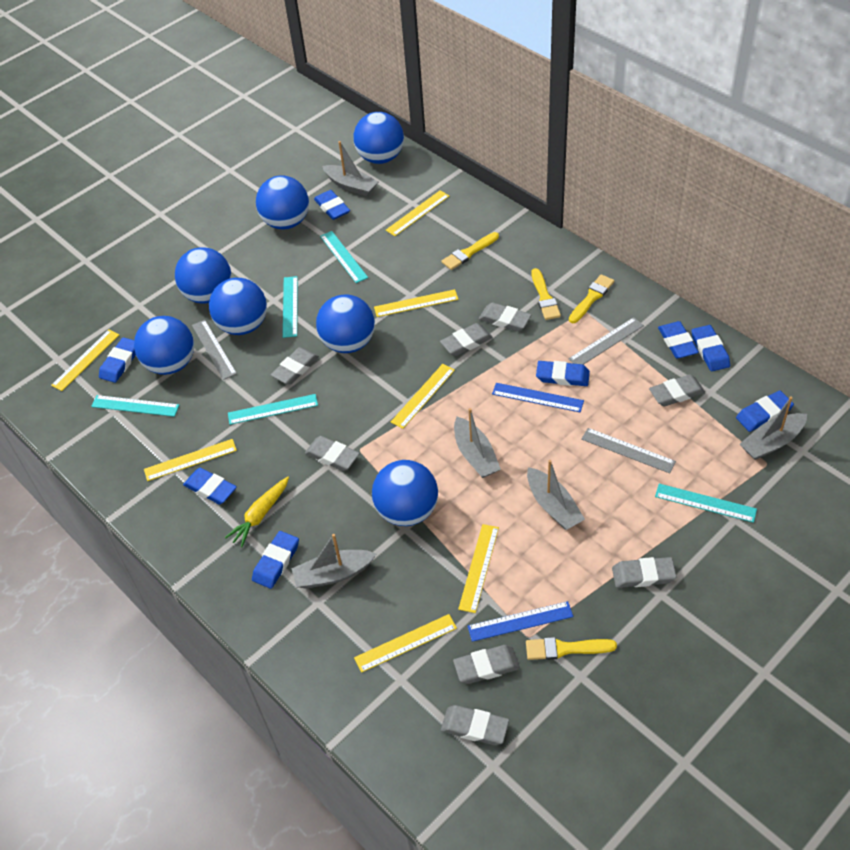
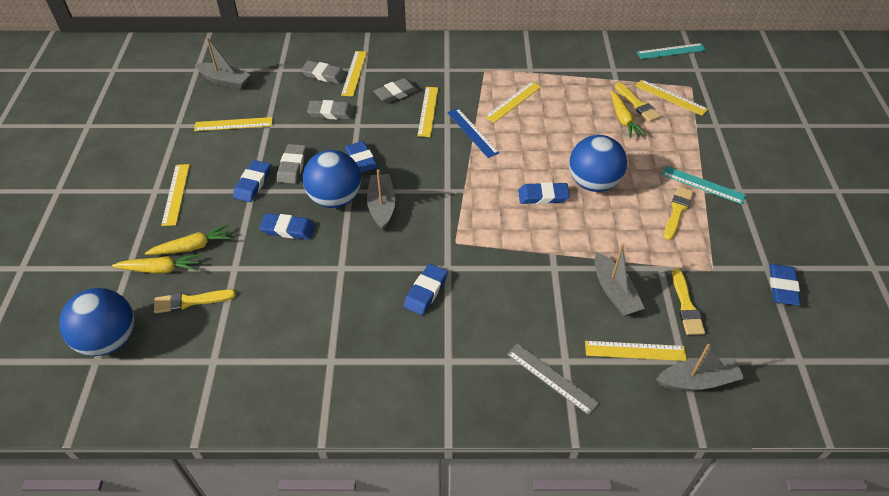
blue ball: 7 -> 3
blue eraser: 8 -> 6
blue ruler: 2 -> 1
grey boat: 5 -> 4
grey eraser: 8 -> 4
grey ruler: 3 -> 1
turquoise ruler: 5 -> 2
yellow carrot: 1 -> 3

